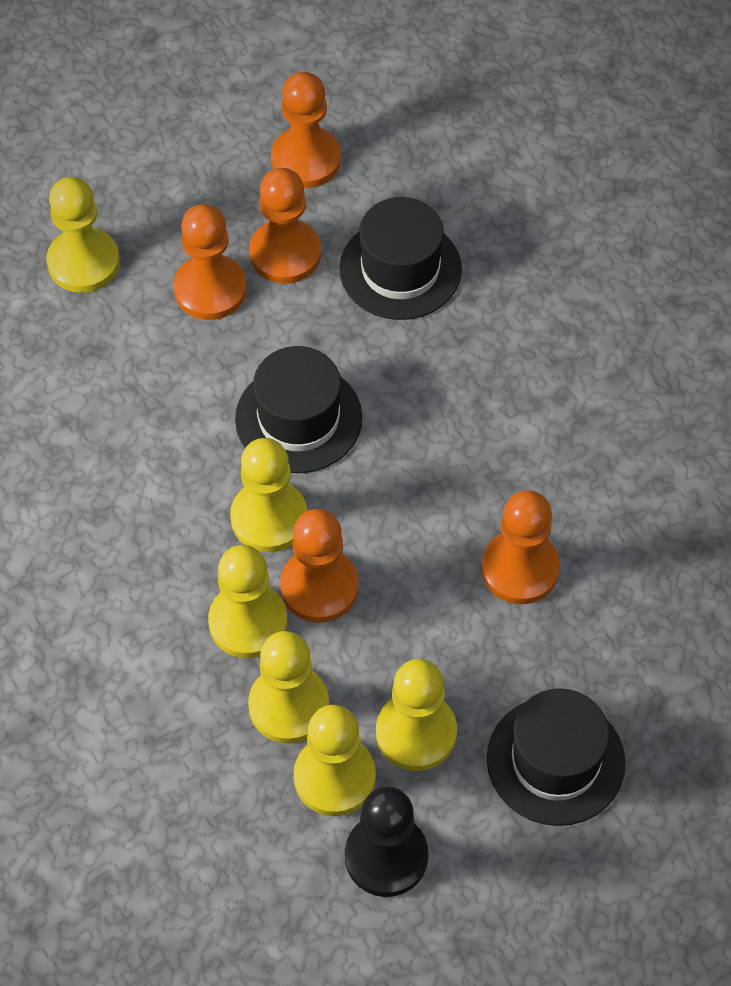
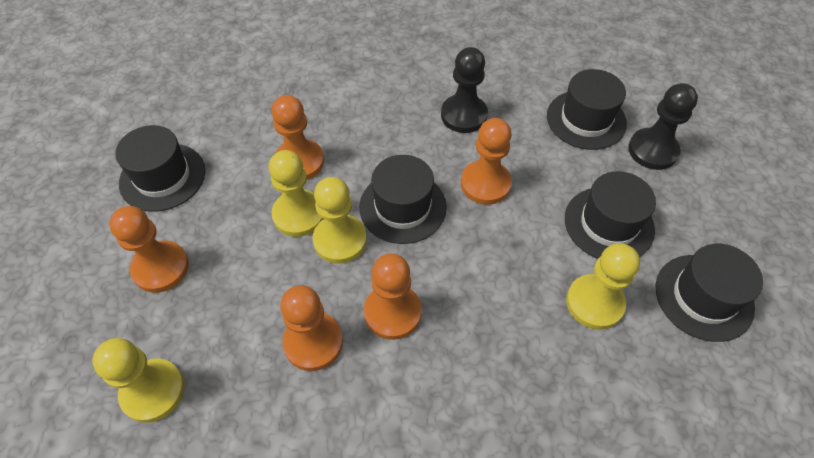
black hat: 3 -> 5
black pawn: 1 -> 2
yellow pawn: 6 -> 4

